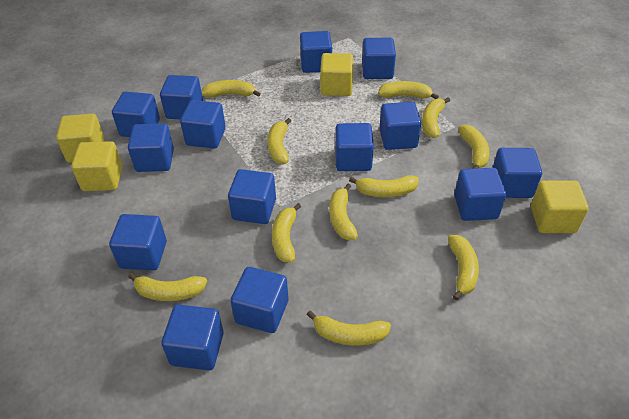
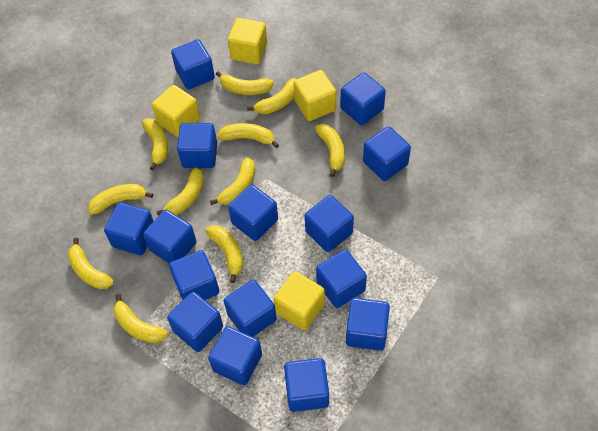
blue cube: 14 -> 15

